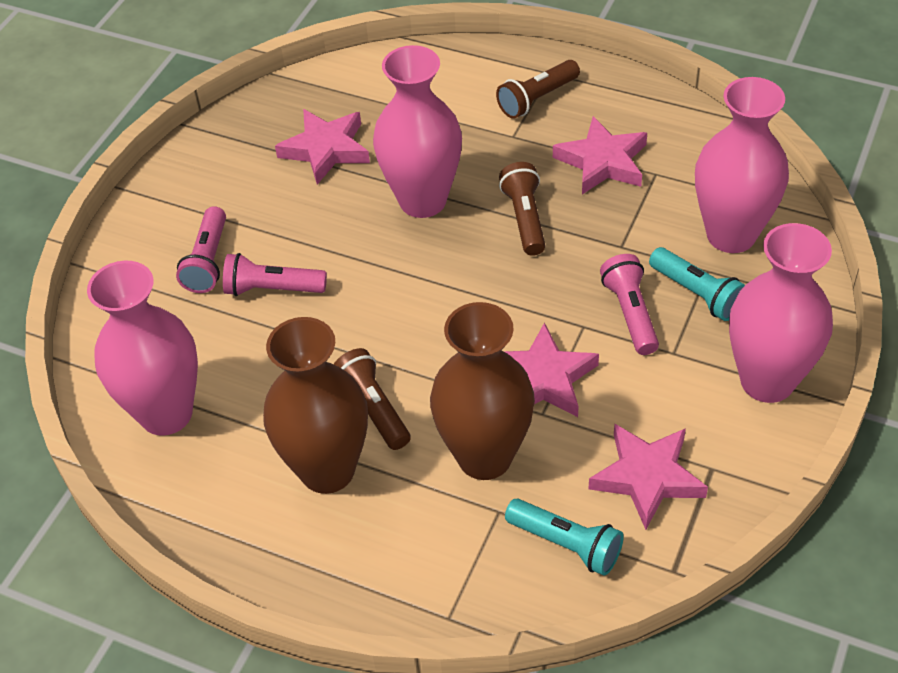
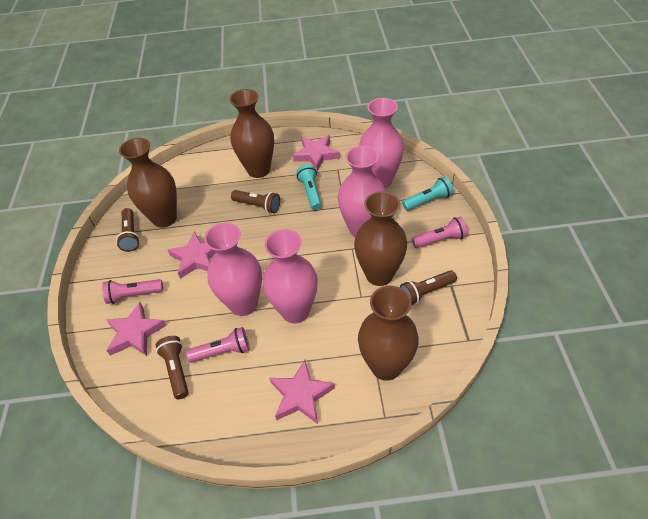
brown flashlight: 3 -> 4
brown vase: 2 -> 4

